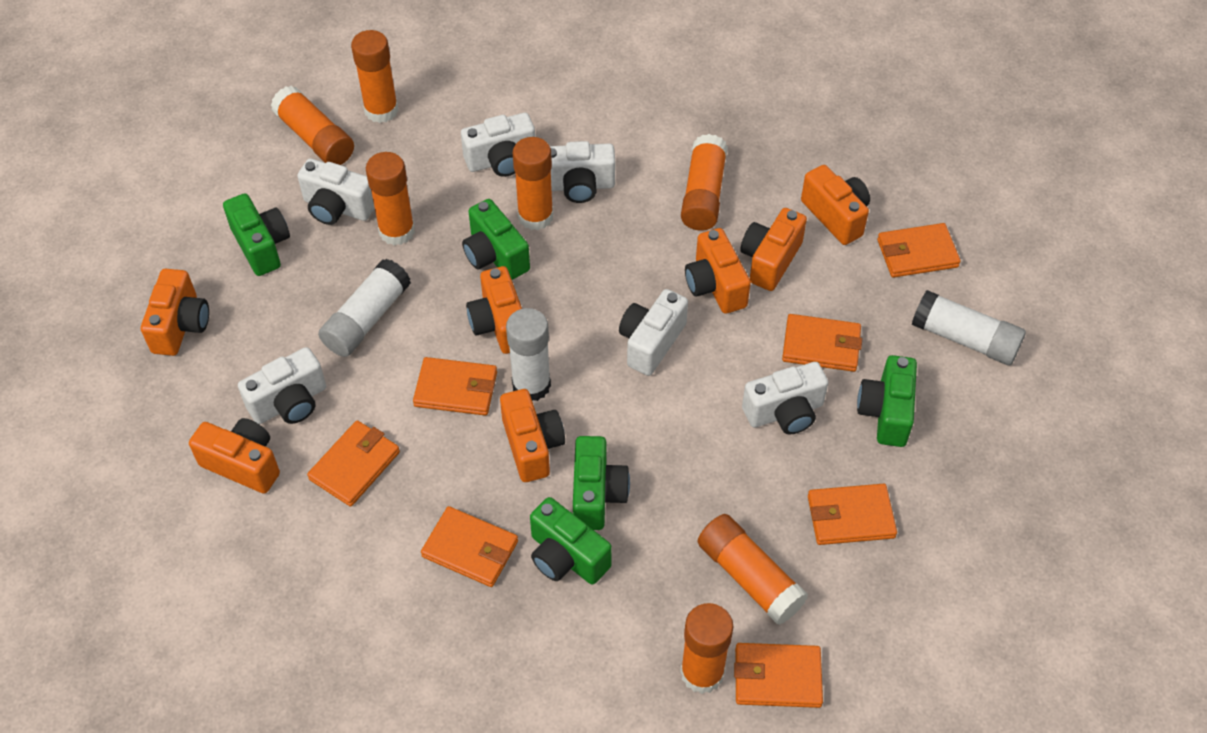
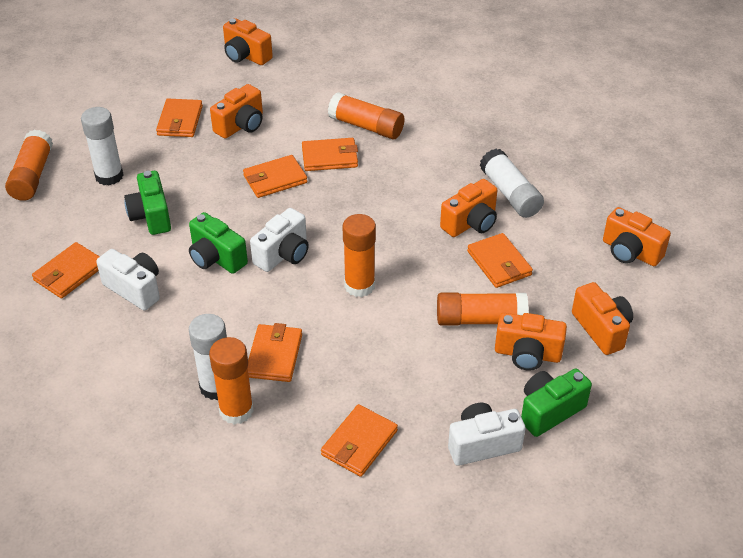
green camera: 5 -> 3
orange camera: 7 -> 6
orange glue stick: 7 -> 5
white camera: 6 -> 3

